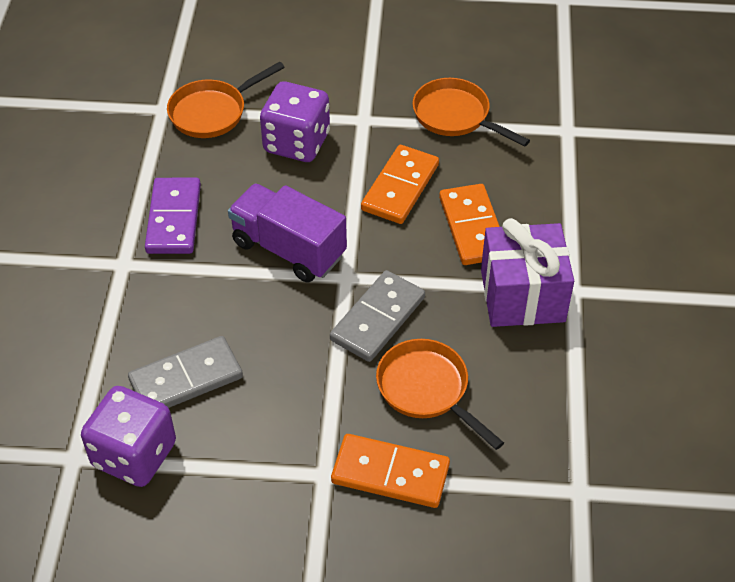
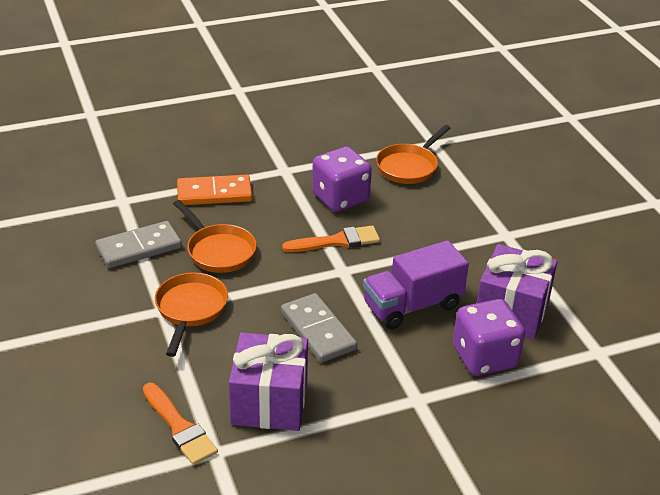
orange brush: 0 -> 2
orange domino: 3 -> 1
purple domino: 1 -> 0
purple gift: 1 -> 2

